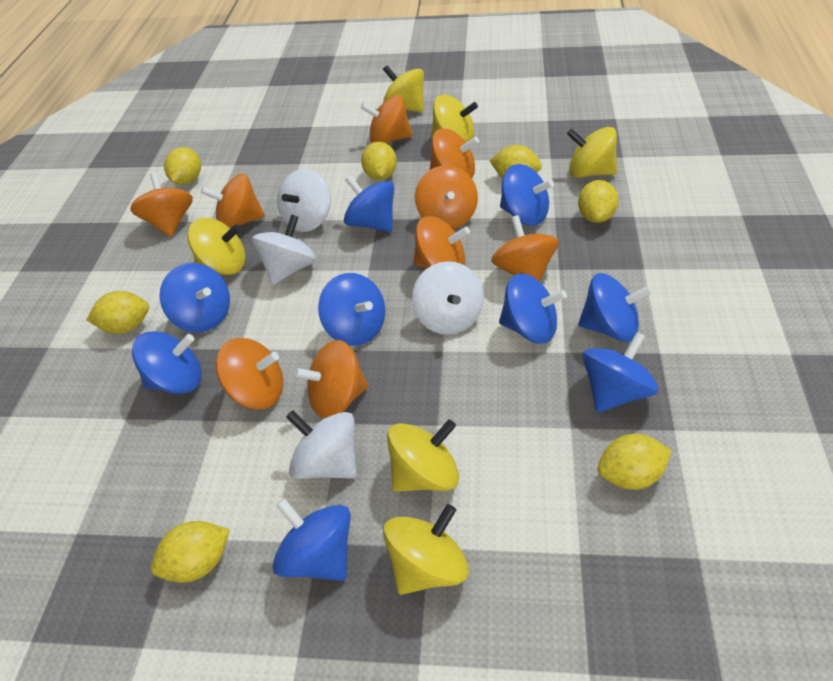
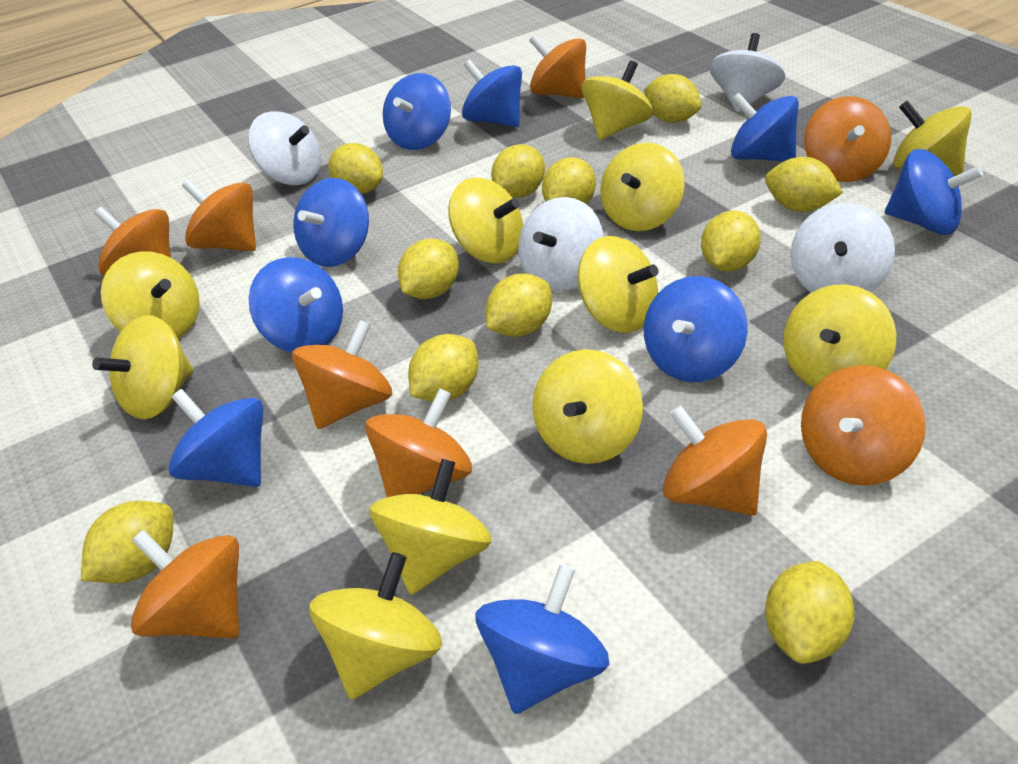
yellow lemon: 7 -> 11
yellow spinning top: 6 -> 11

